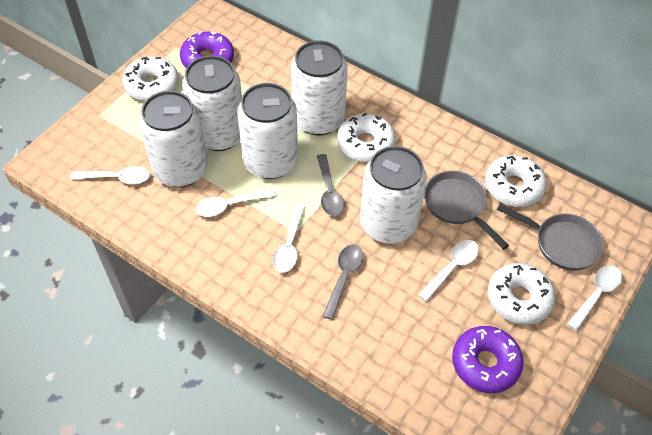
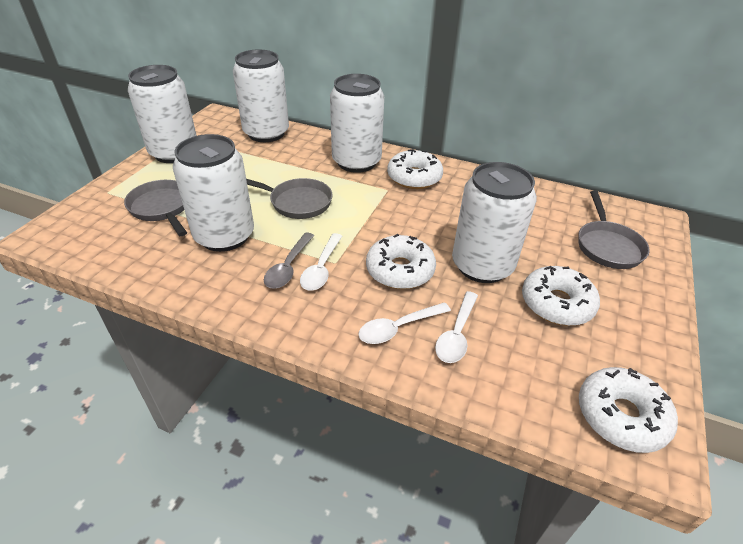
grey pan: 2 -> 3
grey spoon: 2 -> 1
purple donut: 2 -> 0
white spoon: 5 -> 3

